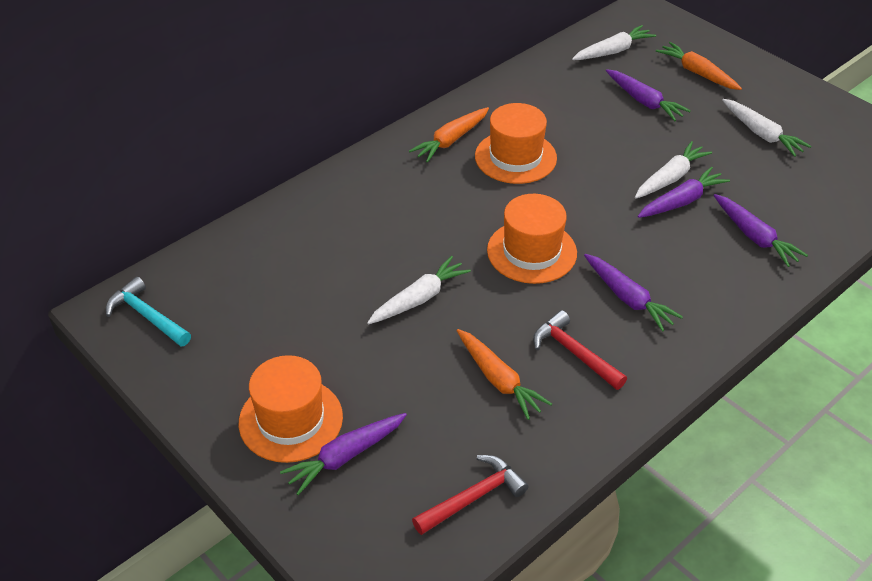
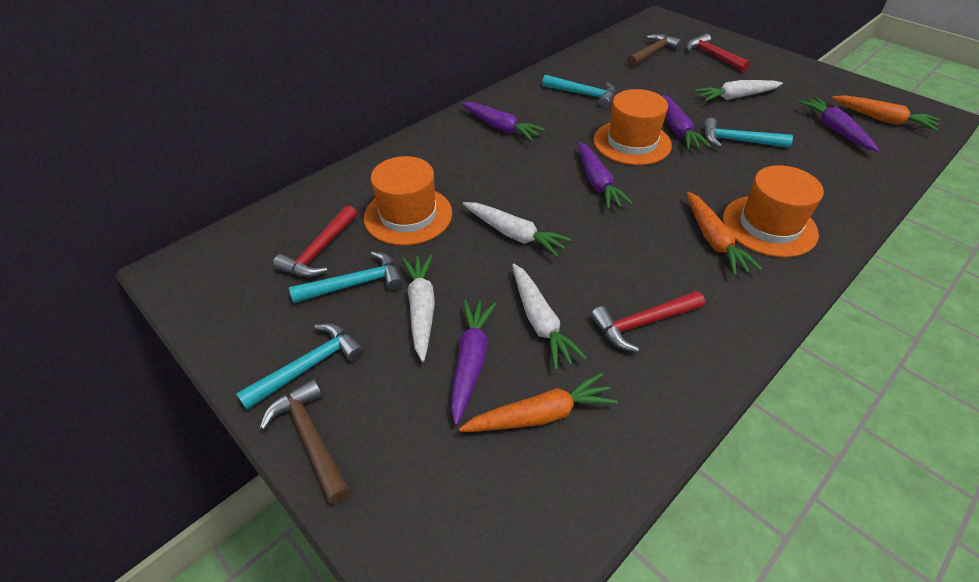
brown hammer: 0 -> 2
red hammer: 2 -> 3
turquoise hammer: 1 -> 4

